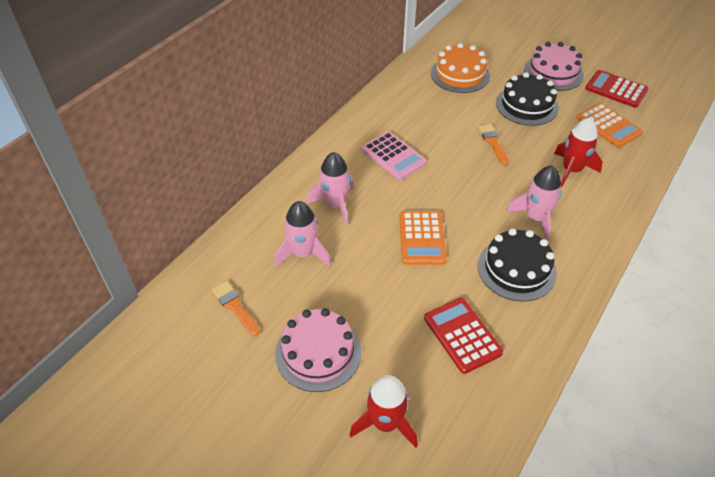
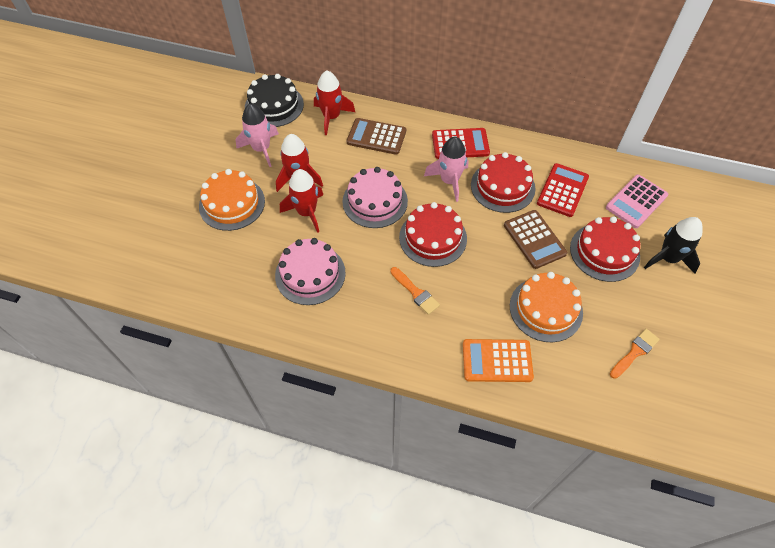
black cake: 2 -> 1
black rocket: 0 -> 1
brown calculator: 0 -> 2
orange cake: 1 -> 2
orange calculator: 2 -> 1
pink rocket: 3 -> 2
red cake: 0 -> 3
red rocket: 2 -> 3

